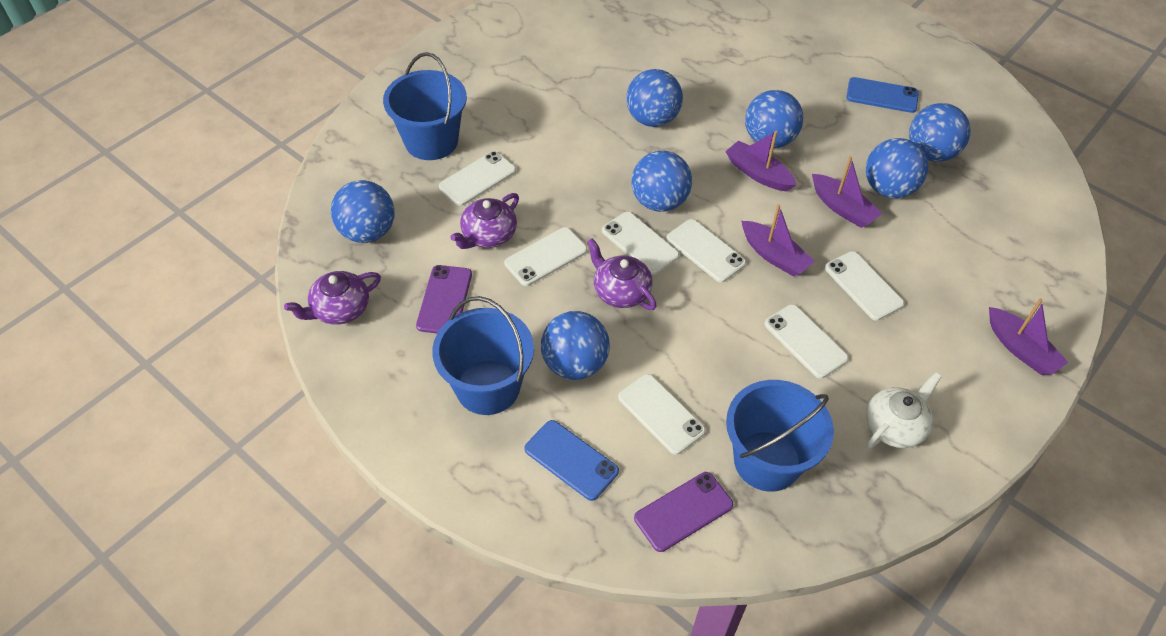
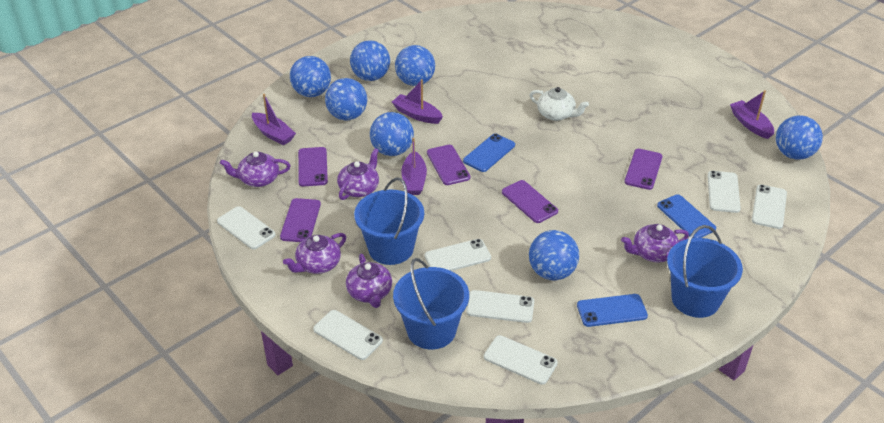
blue phone: 2 -> 3
purple phone: 2 -> 5
purple teapot: 3 -> 5

